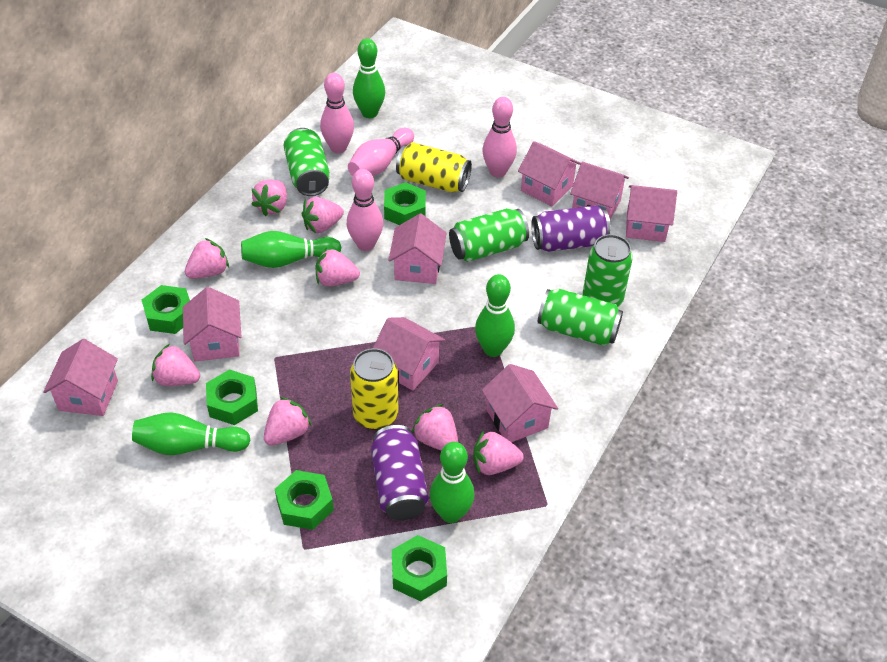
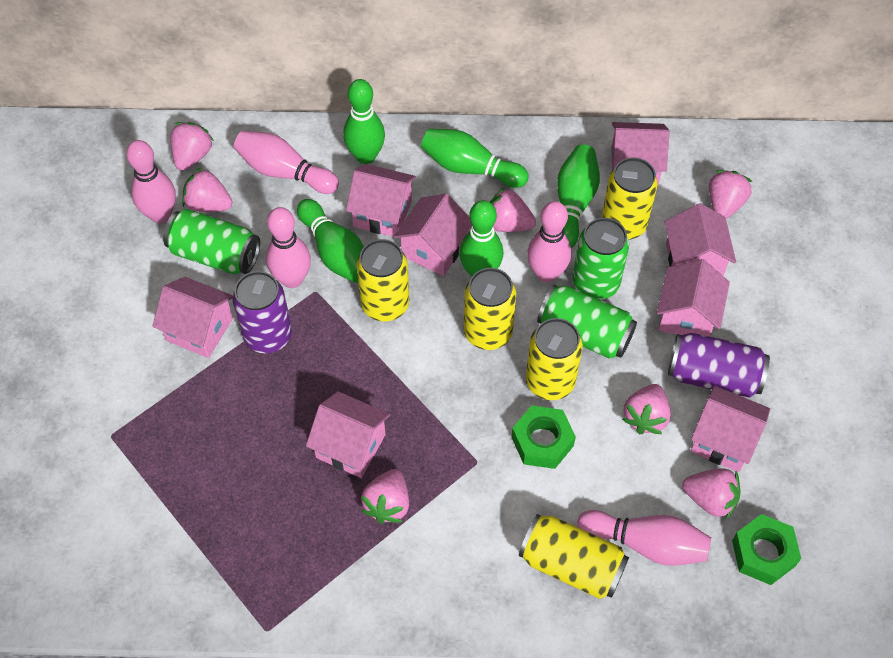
green can: 4 -> 3
green nut: 5 -> 2
pink bowling pin: 4 -> 5
pink strawberry: 8 -> 7
yellow can: 2 -> 5

